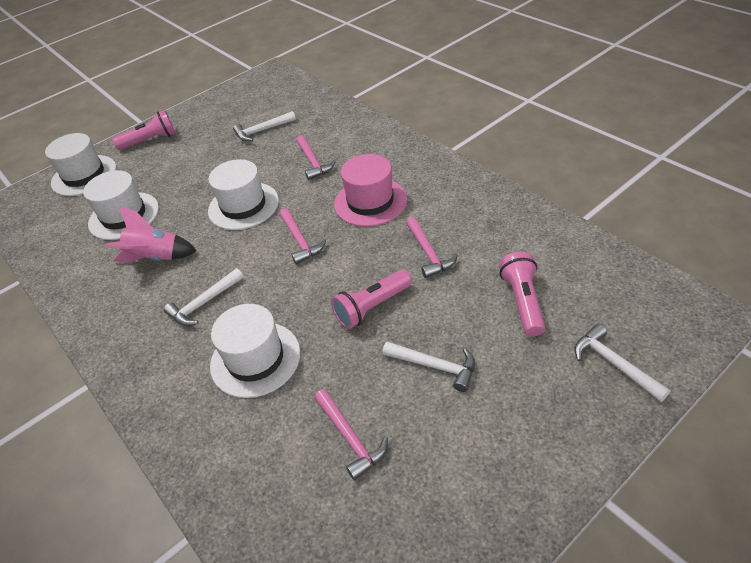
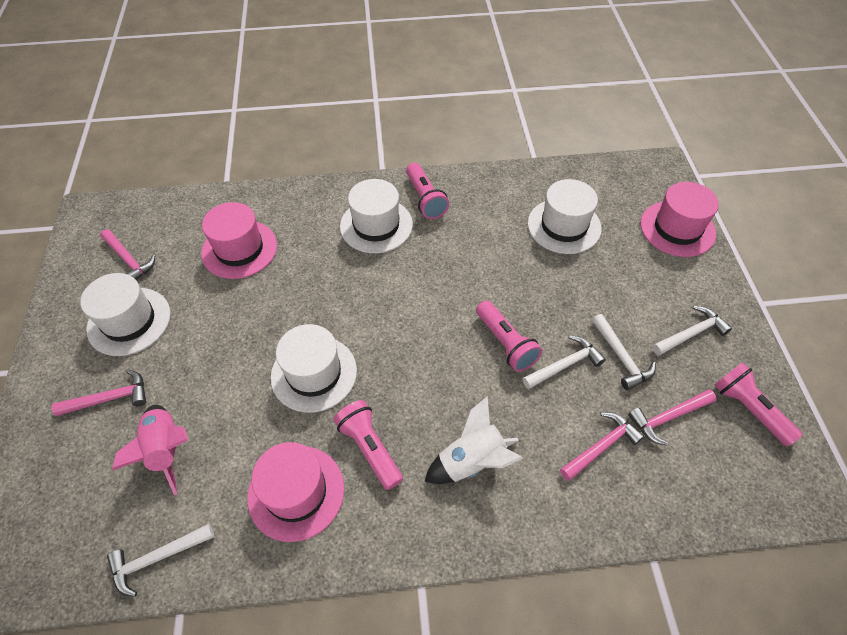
pink flashlight: 3 -> 4
pink hat: 1 -> 3
white rocket: 0 -> 1

